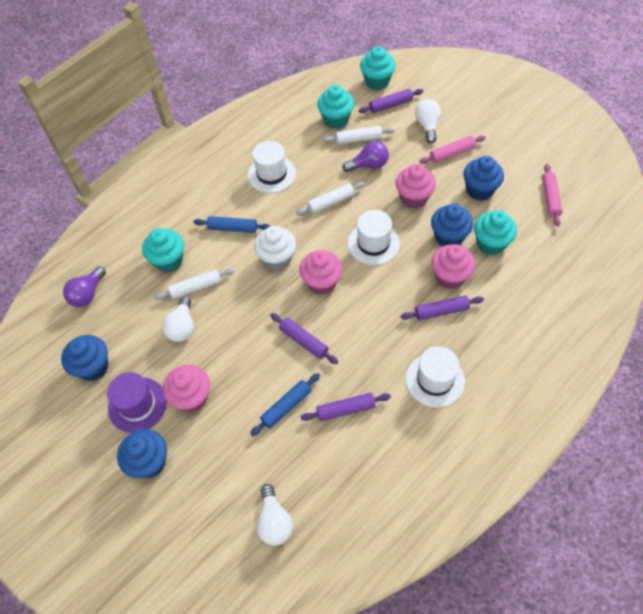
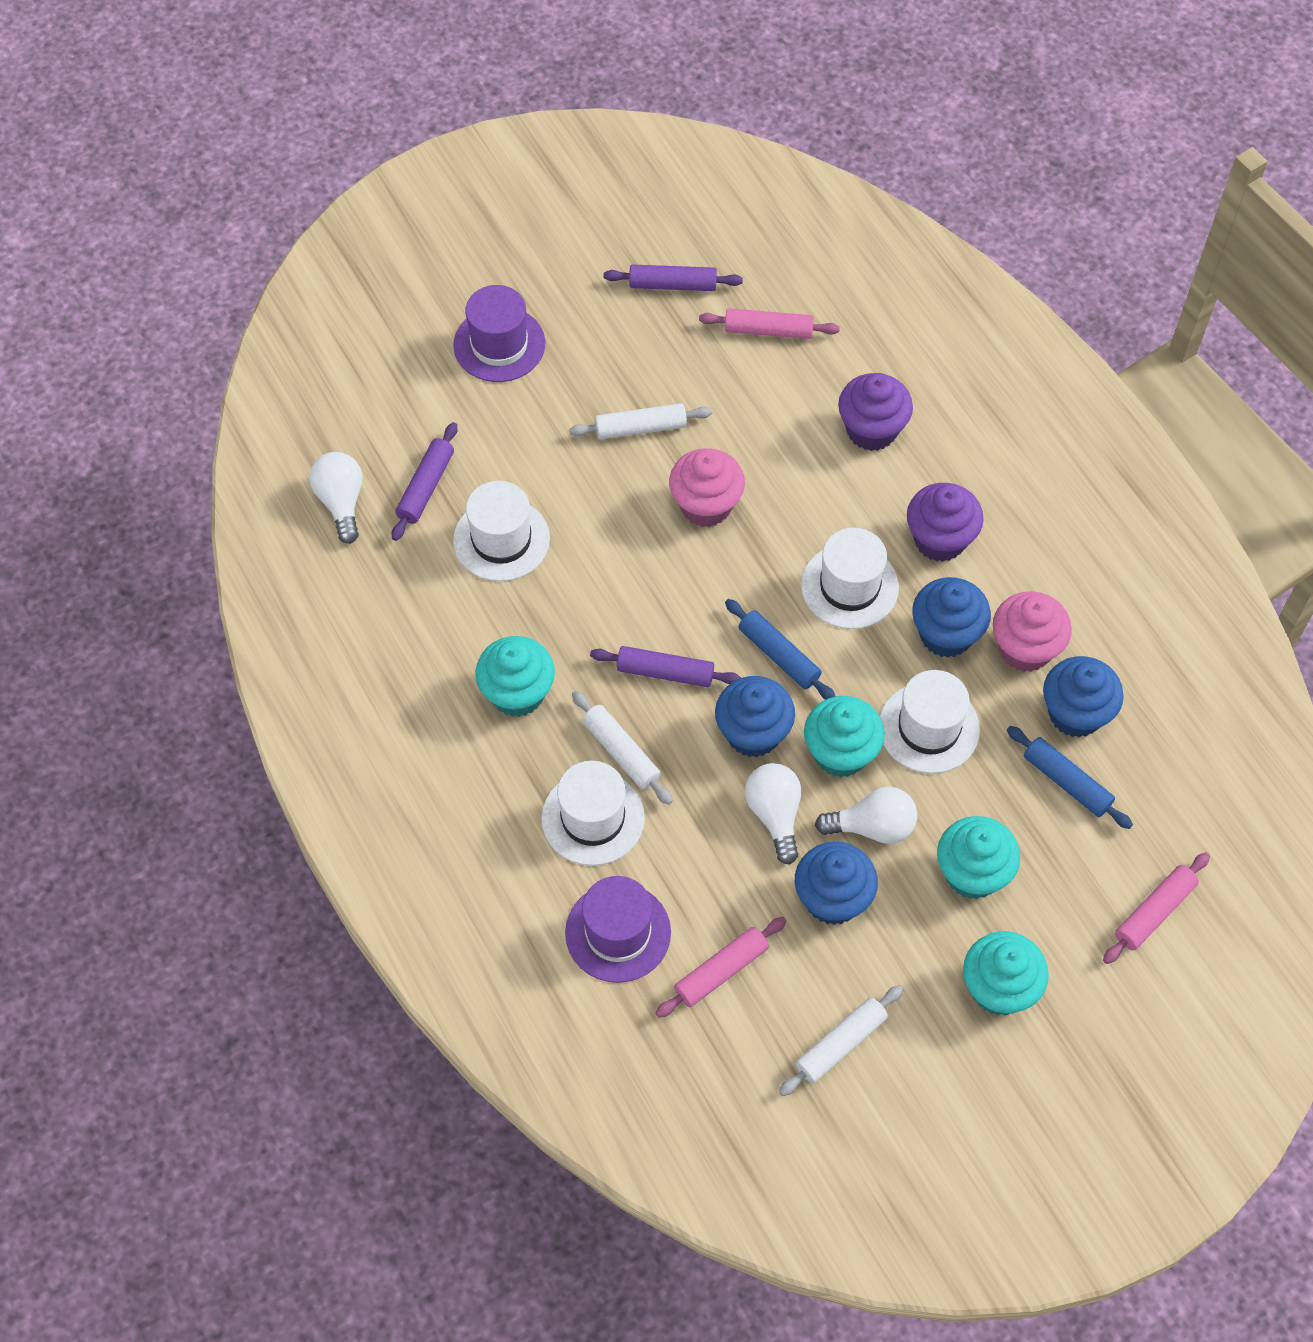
pink cupcake: 4 -> 2
pink rolling pin: 2 -> 3
purple cupcake: 0 -> 2
purple hat: 1 -> 2
purple light bulb: 2 -> 0
purple rolling pin: 4 -> 3
white cupcake: 1 -> 0
white hat: 3 -> 4

